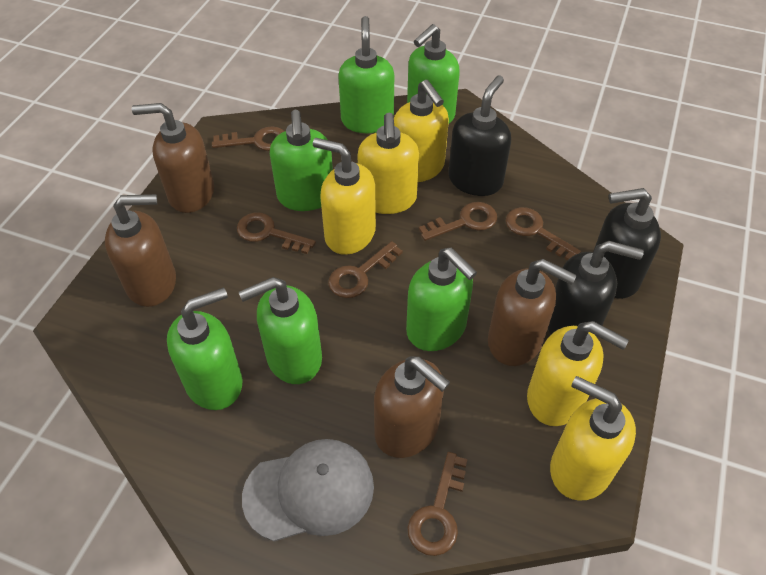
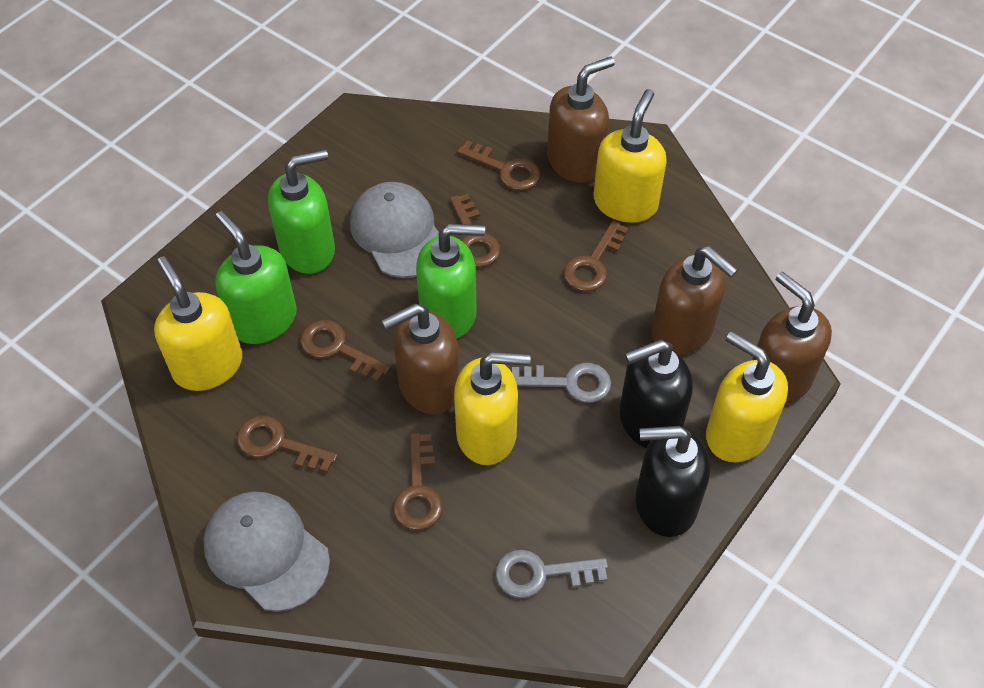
black soap dispenser: 3 -> 2
green soap dispenser: 6 -> 3
grey cap: 1 -> 2
grey key: 0 -> 2
yellow soap dispenser: 5 -> 4

